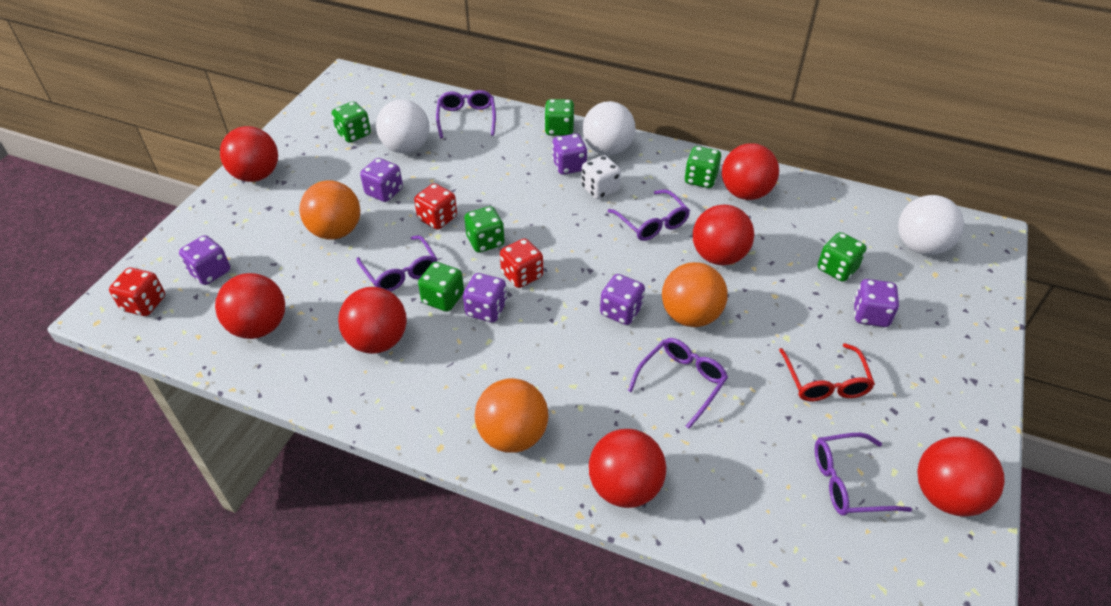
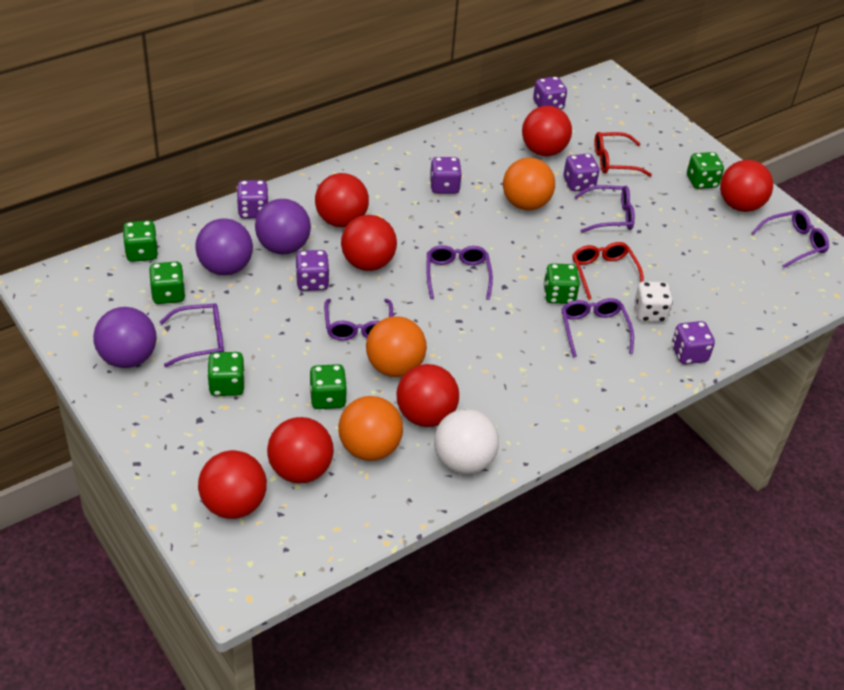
purple ball: 0 -> 3
purple glasses: 5 -> 6
red dice: 3 -> 0
red glasses: 1 -> 2
white ball: 3 -> 1

